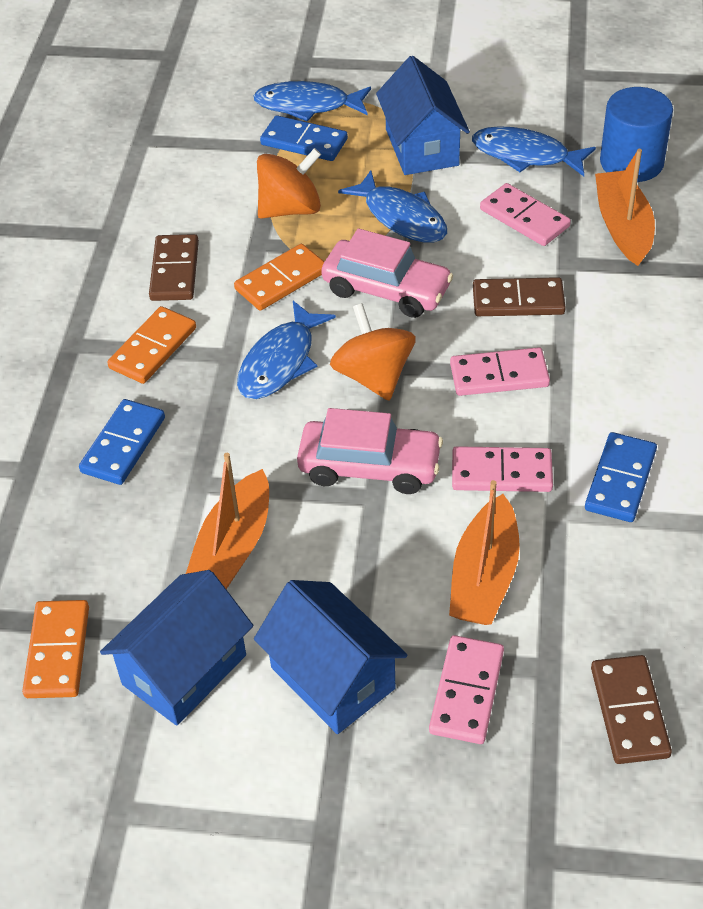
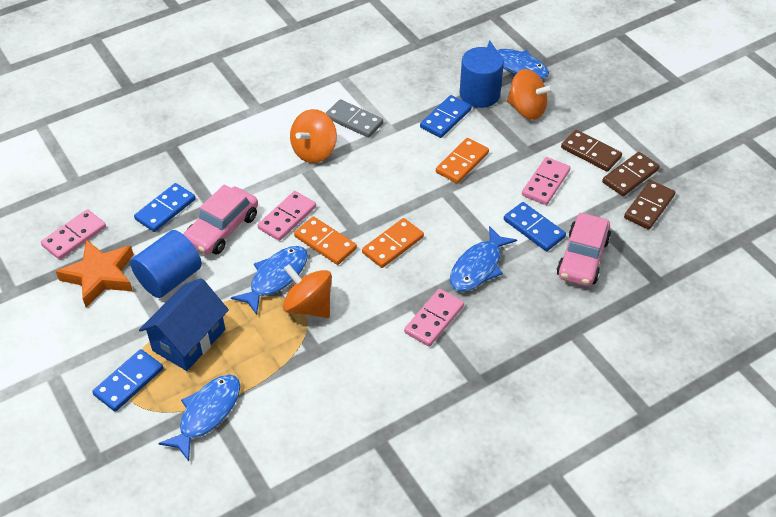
blue cylinder: 1 -> 2
blue domino: 3 -> 4
blue house: 3 -> 1
grey domino: 0 -> 1
orange boat: 3 -> 0
orange spinning top: 2 -> 3
orange star: 0 -> 1

